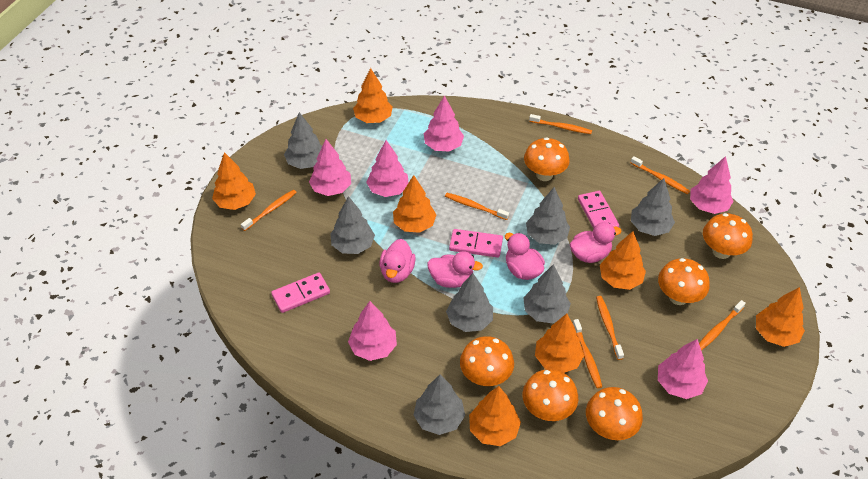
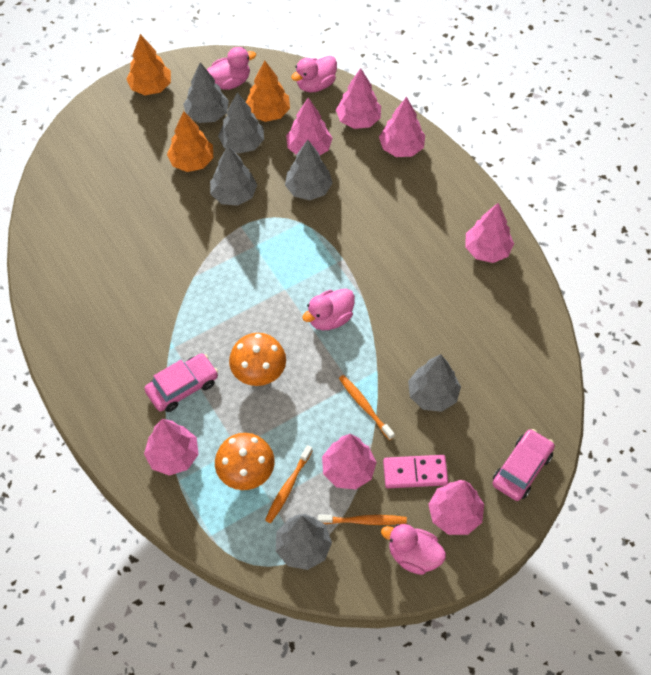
grey tree: 7 -> 6
orange mushroom: 6 -> 2
orange toothbrush: 7 -> 3
orange tree: 7 -> 3
pink car: 0 -> 2
pink domino: 3 -> 1
pink tree: 6 -> 7

